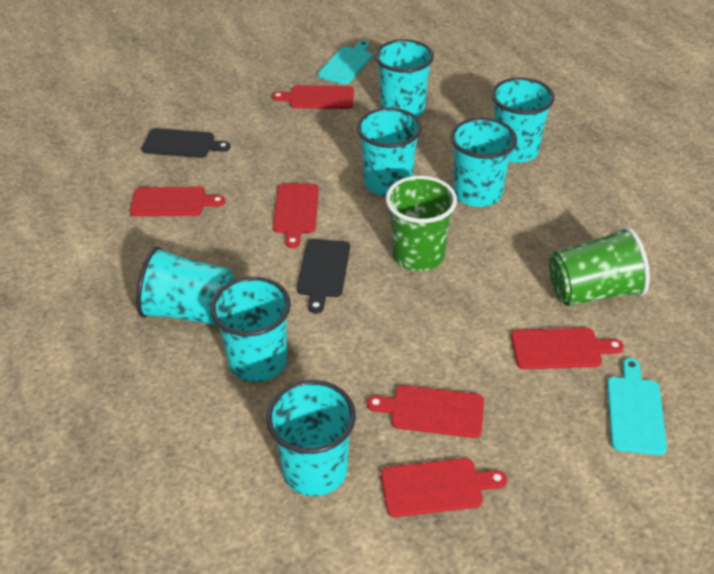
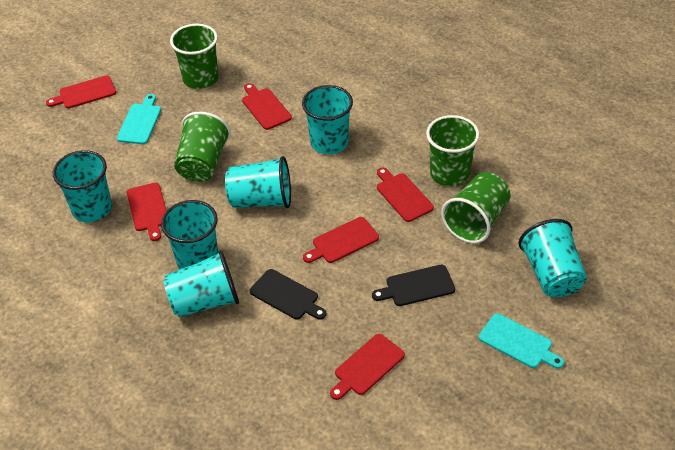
green cup: 2 -> 4
turquoise cup: 7 -> 6

